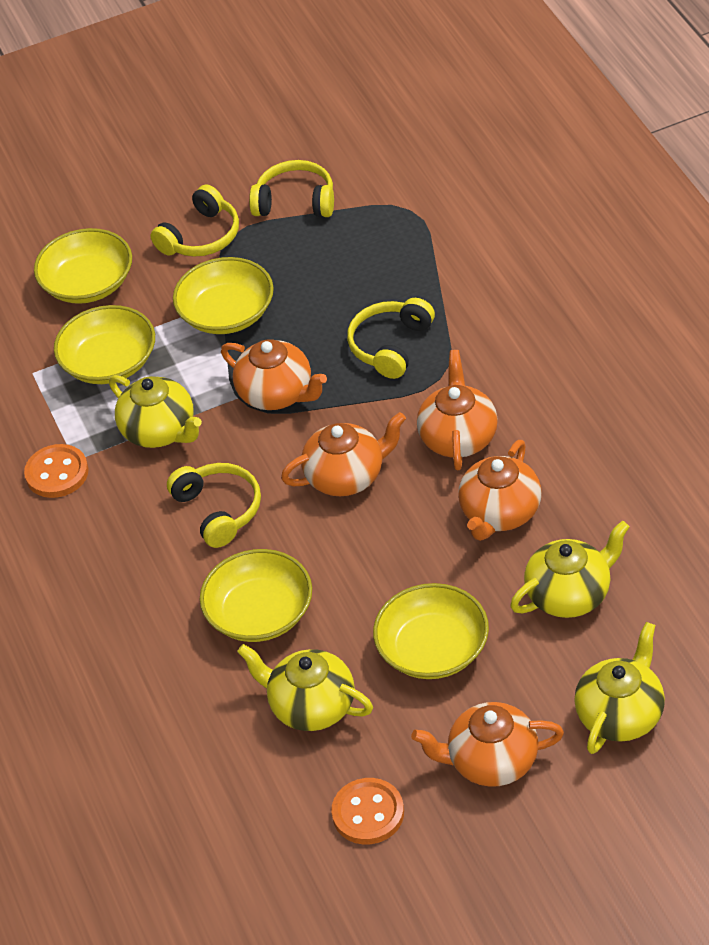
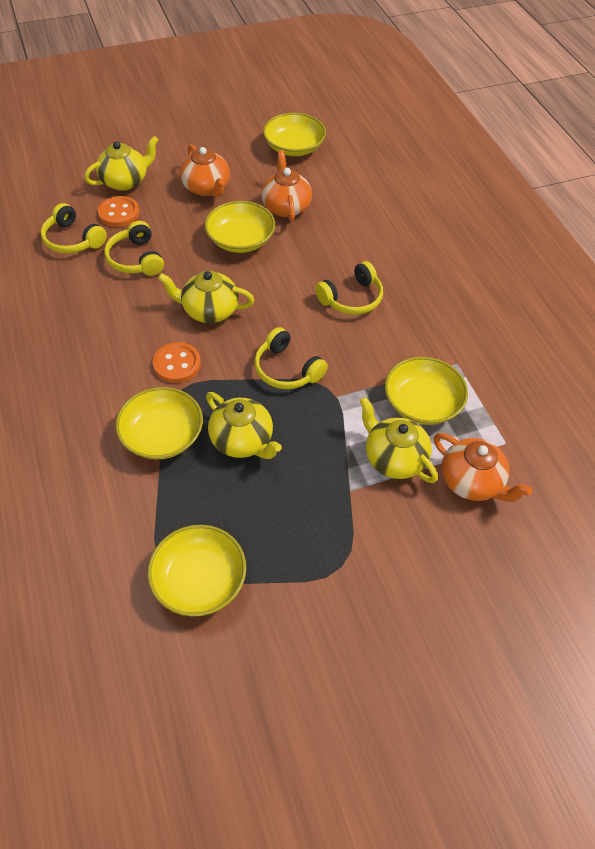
orange teapot: 5 -> 3

